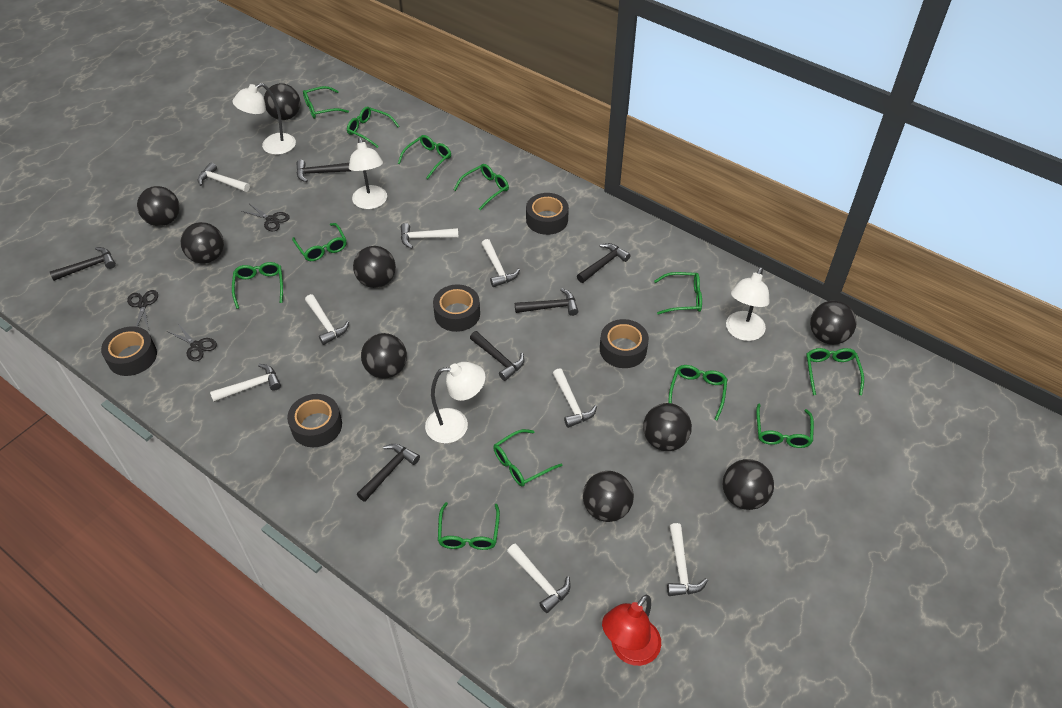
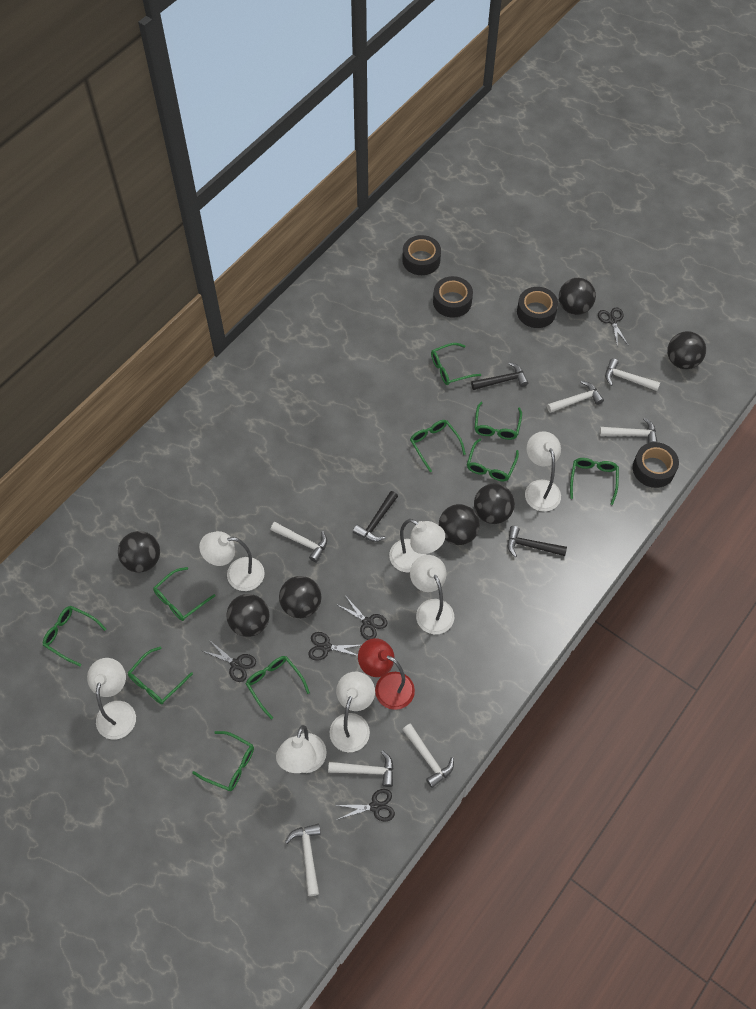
black ball: 9 -> 7
black hammer: 6 -> 3
black scissors: 3 -> 5
black tape: 5 -> 4
green glasses: 12 -> 10
white hammer: 8 -> 7
white lamp: 4 -> 7

